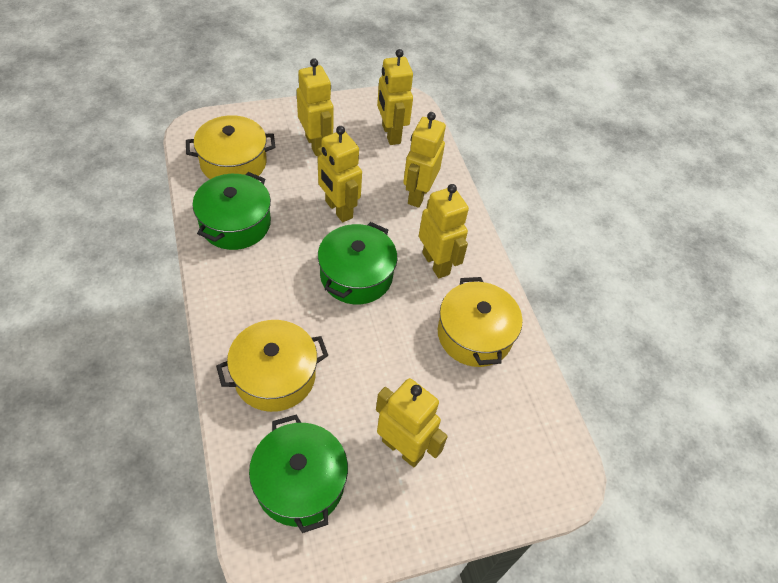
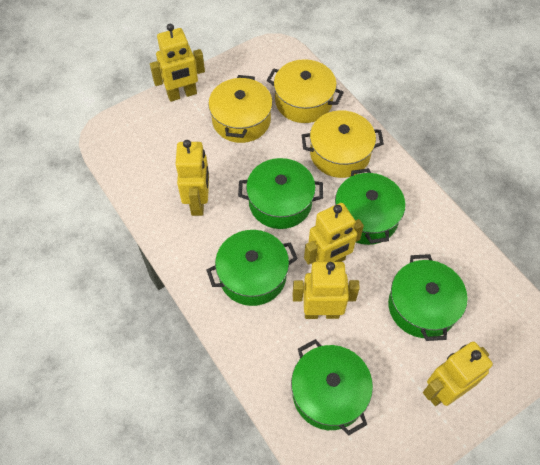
green pot: 3 -> 5
yellow robot: 6 -> 5

